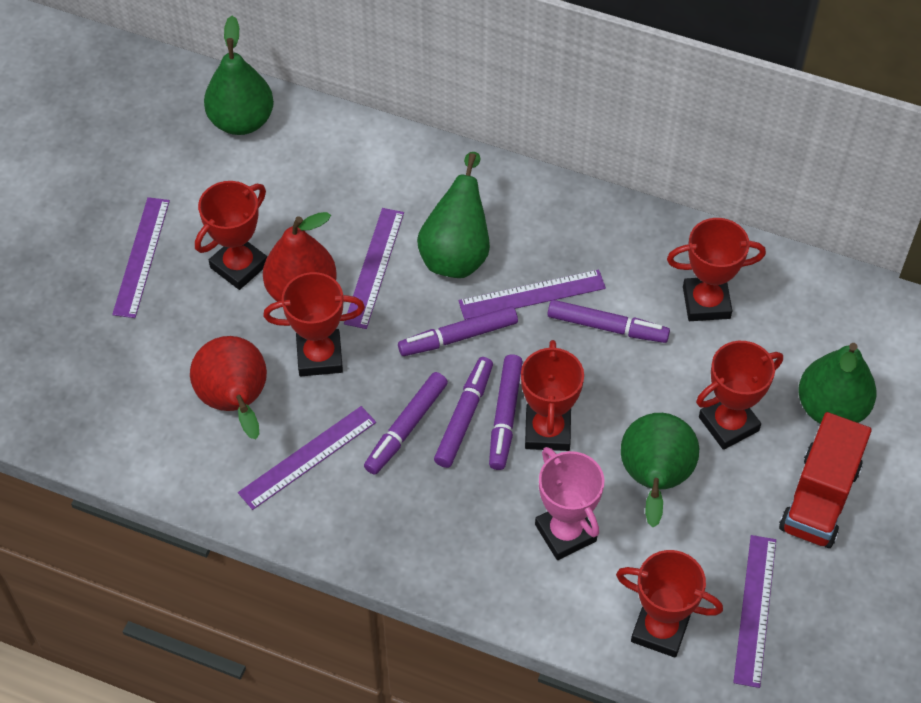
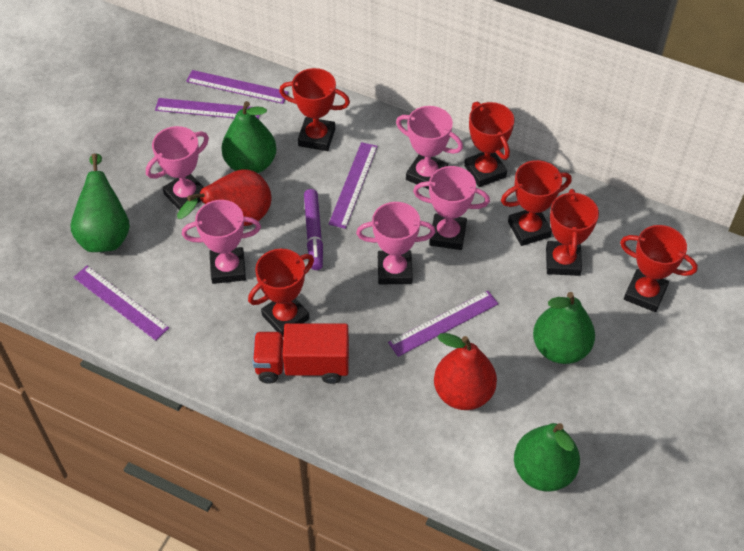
pink trophy: 1 -> 5
purple marker: 5 -> 1

